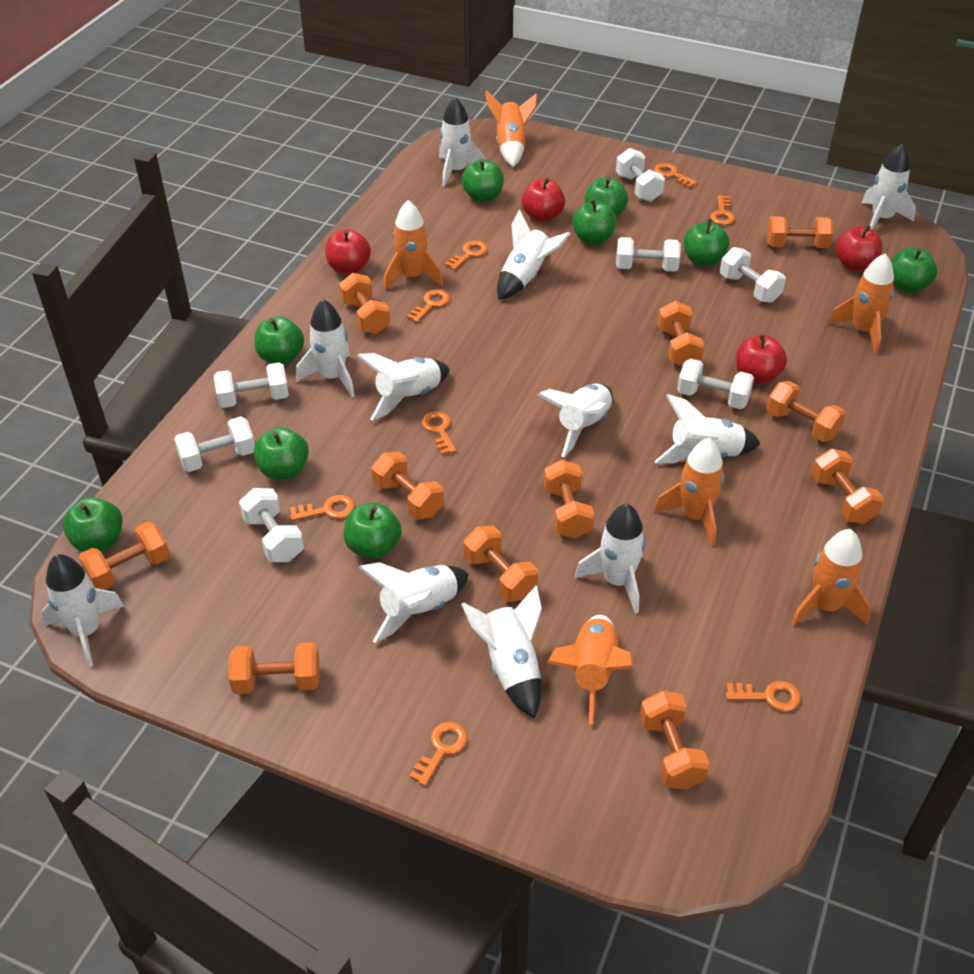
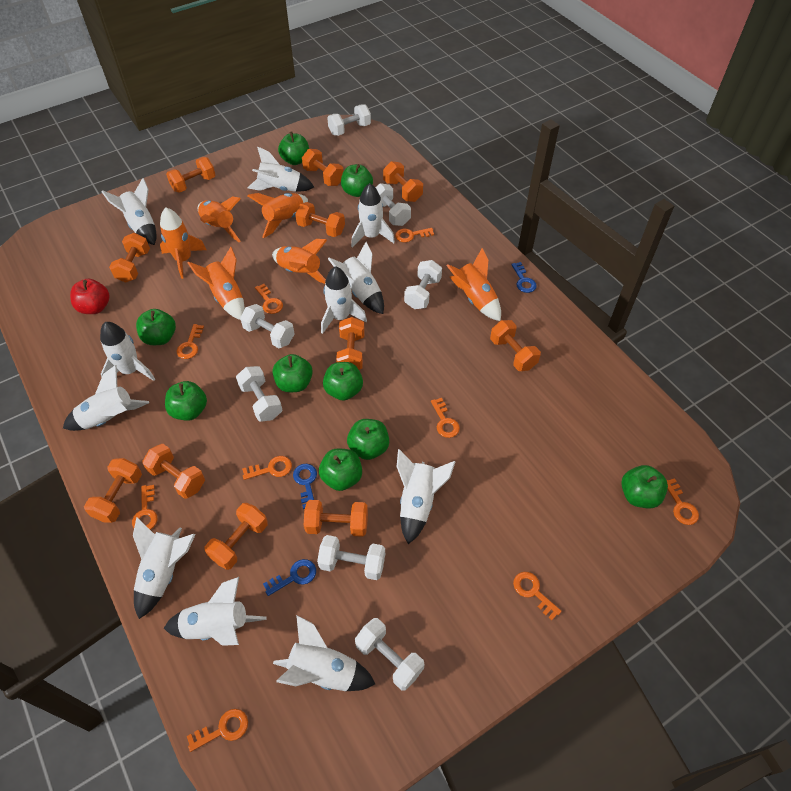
blue key: 0 -> 3
orange key: 8 -> 9
red apple: 4 -> 1

